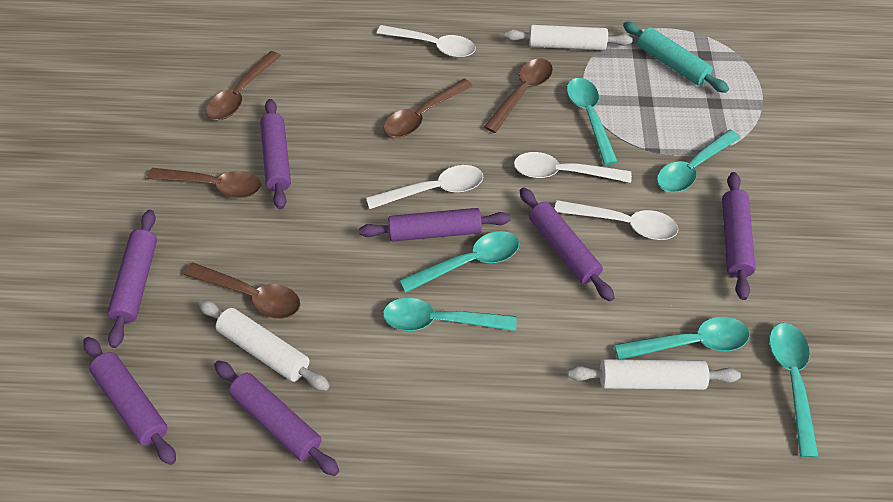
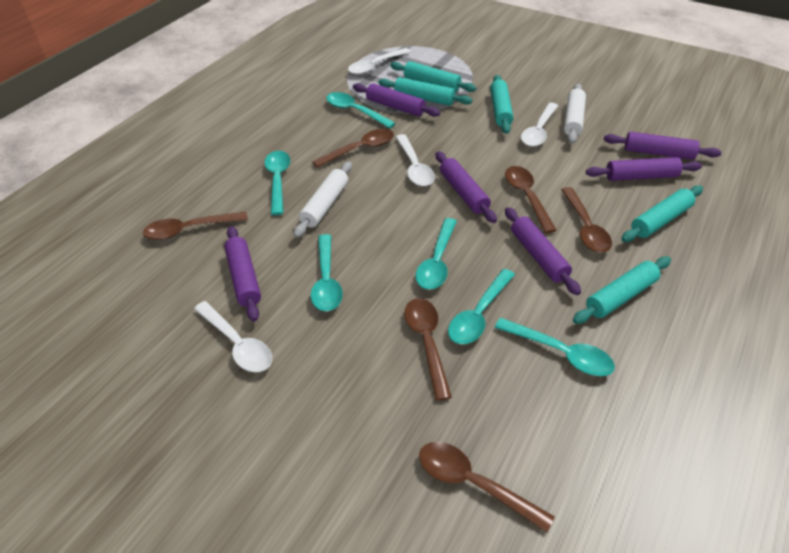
brown spoon: 5 -> 6
purple rolling pin: 7 -> 6
turquoise rolling pin: 1 -> 5
white rolling pin: 3 -> 2

